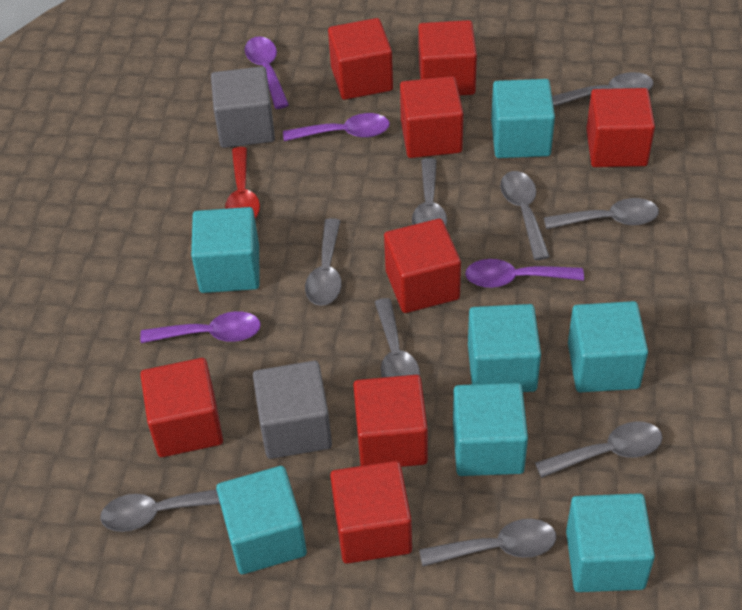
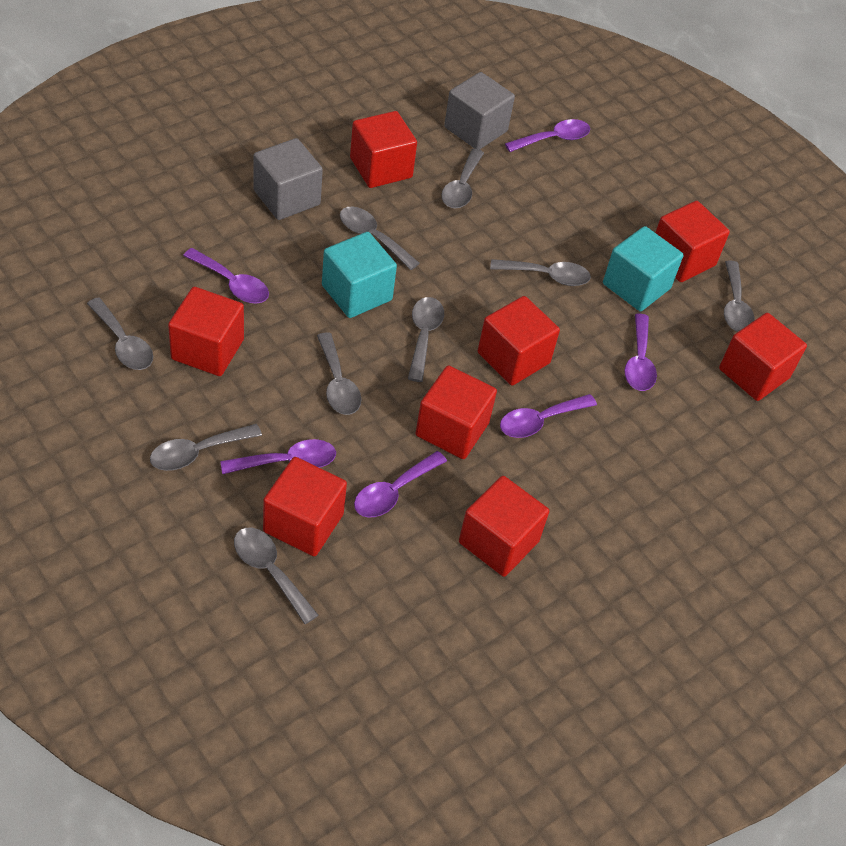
purple spoon: 4 -> 6
red spoon: 1 -> 0
turquoise cube: 7 -> 2

